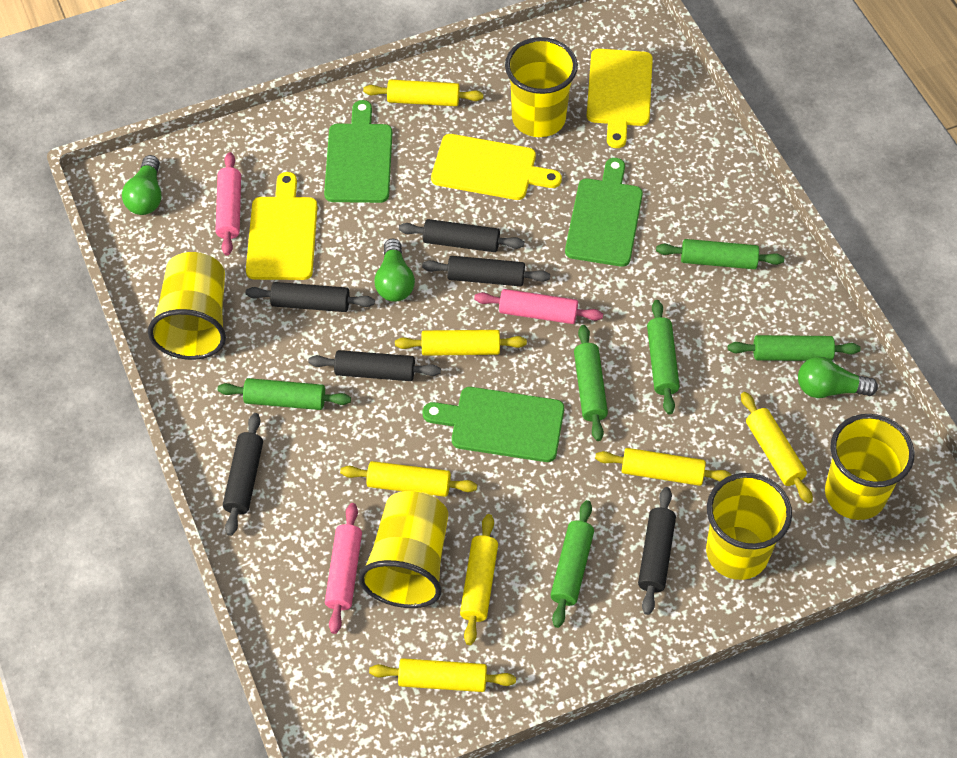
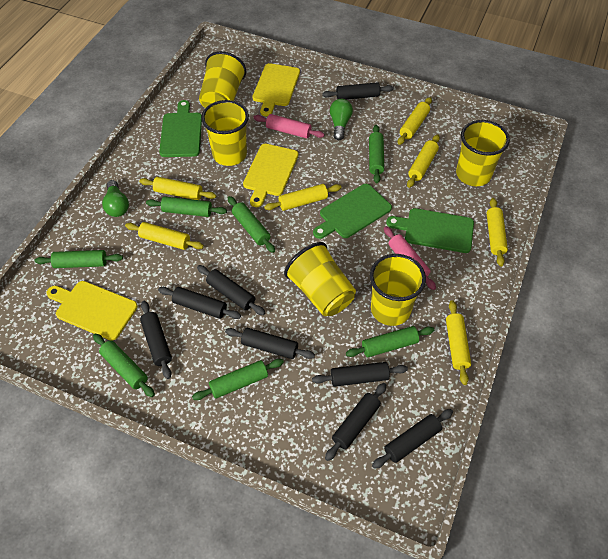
black rolling pin: 6 -> 8
green light bulb: 3 -> 2
green rolling pin: 6 -> 7
pink rolling pin: 3 -> 2

